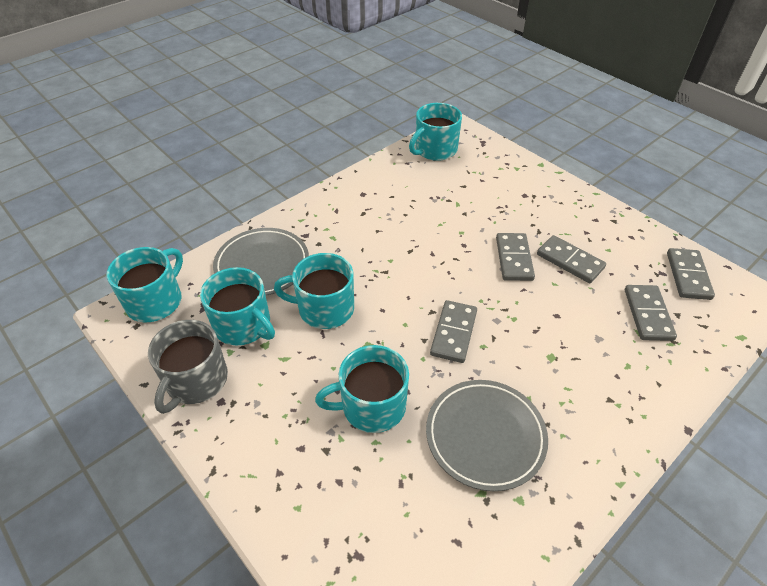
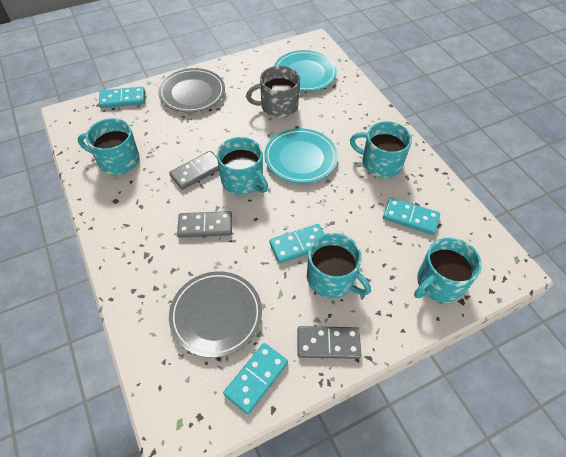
grey domino: 5 -> 3
turquoise domino: 0 -> 4
turquoise plate: 0 -> 2

